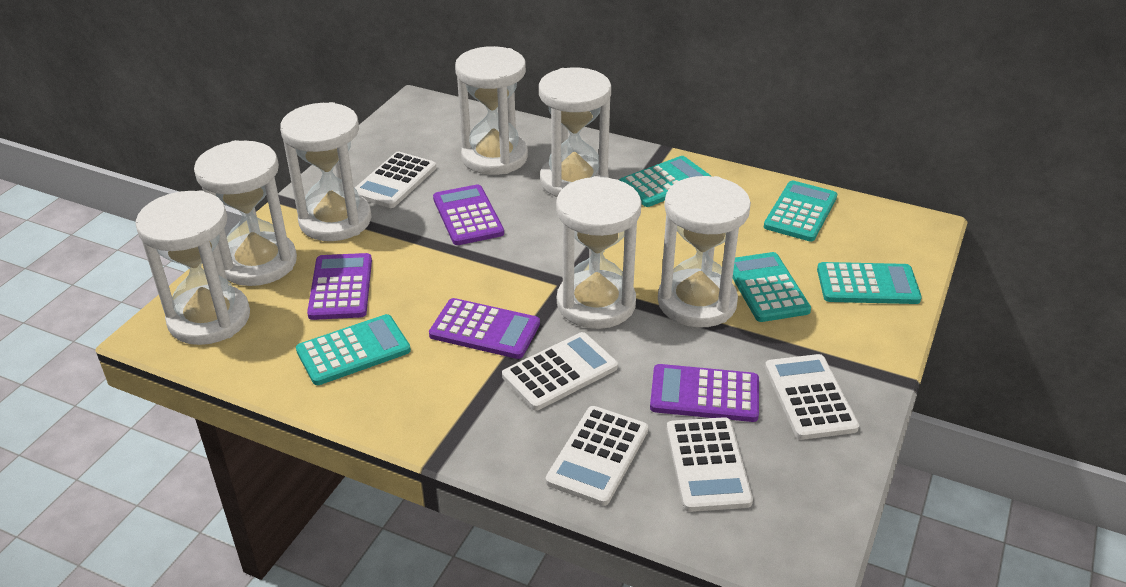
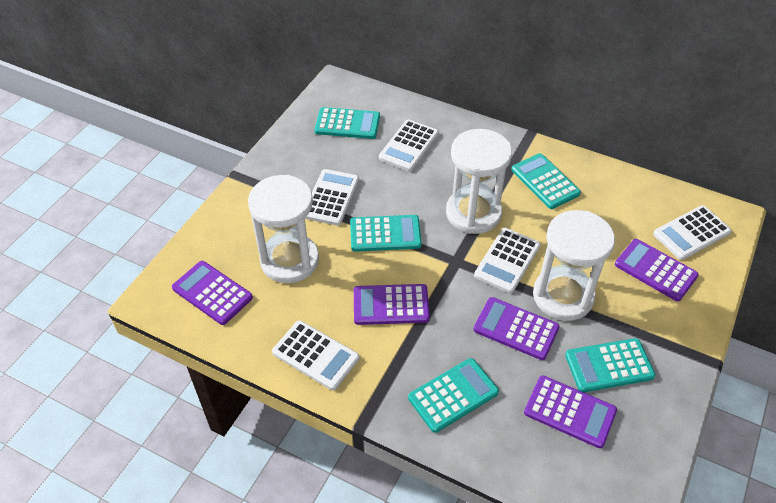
purple calculator: 4 -> 5
white hourglass: 7 -> 3

